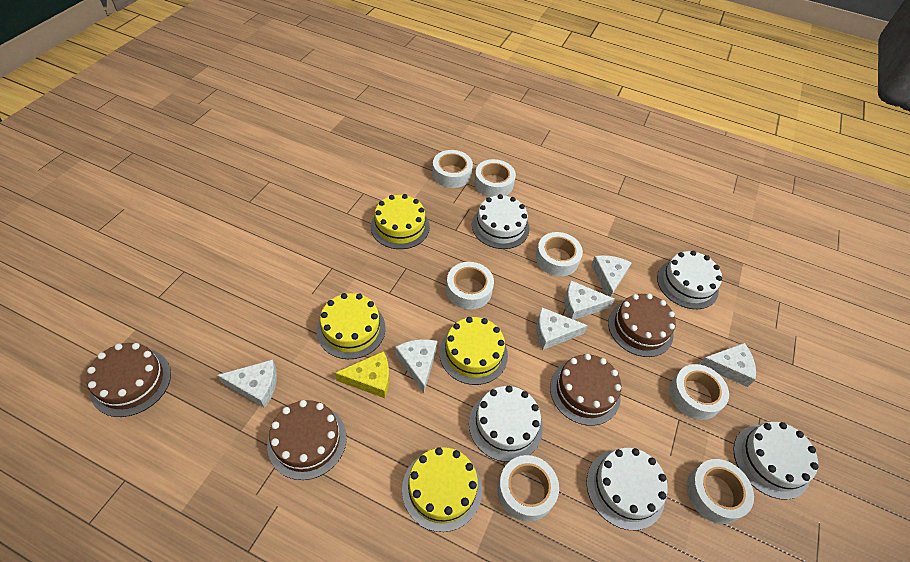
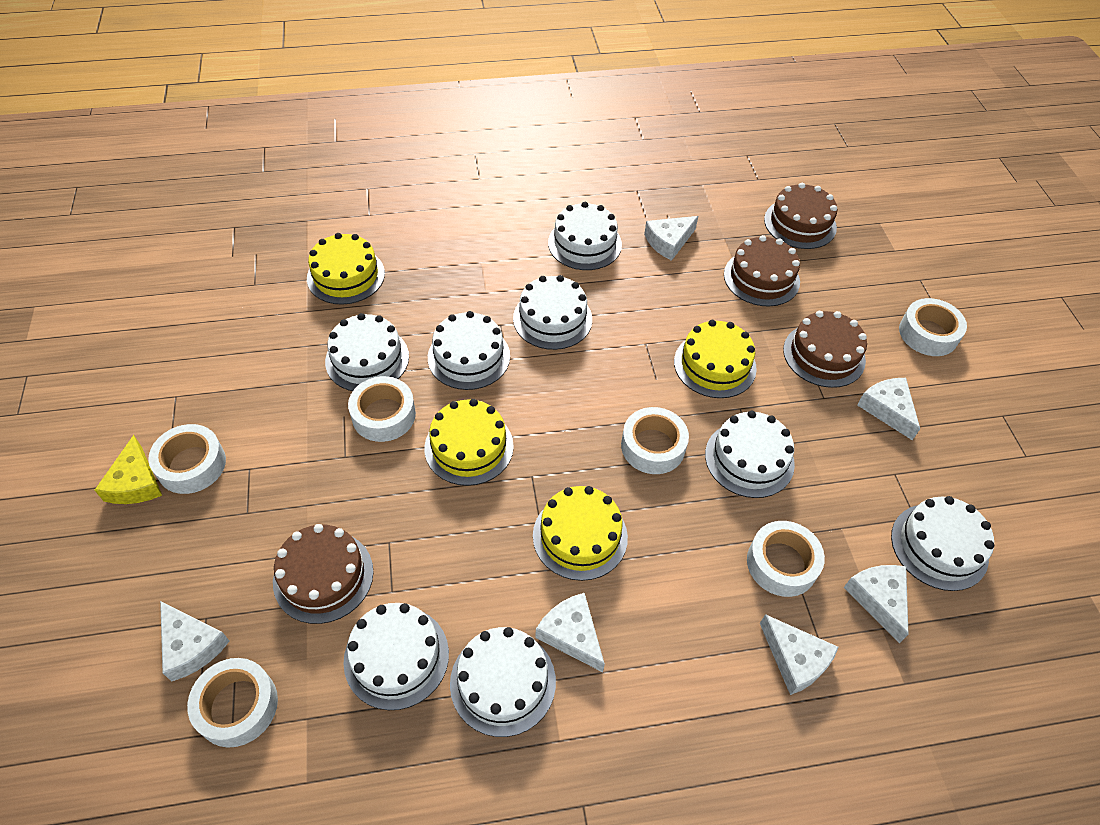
white cake: 5 -> 8
white tape: 7 -> 6

